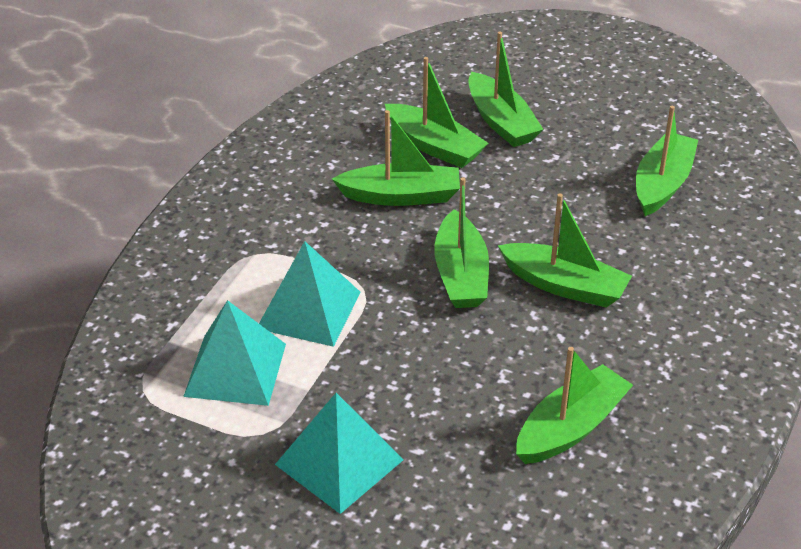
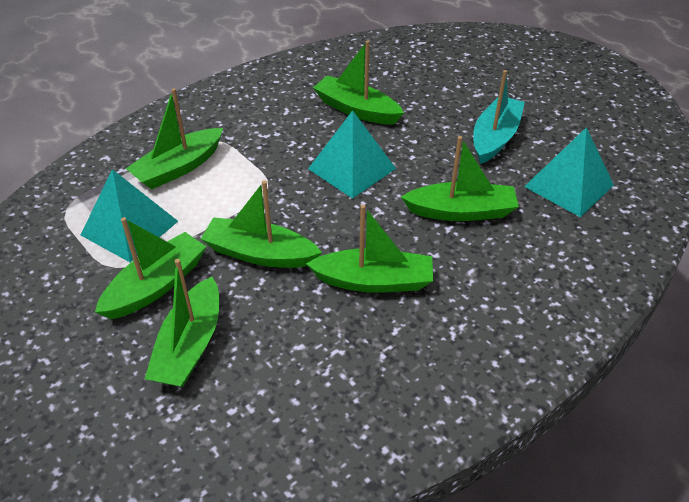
turquoise boat: 0 -> 1

